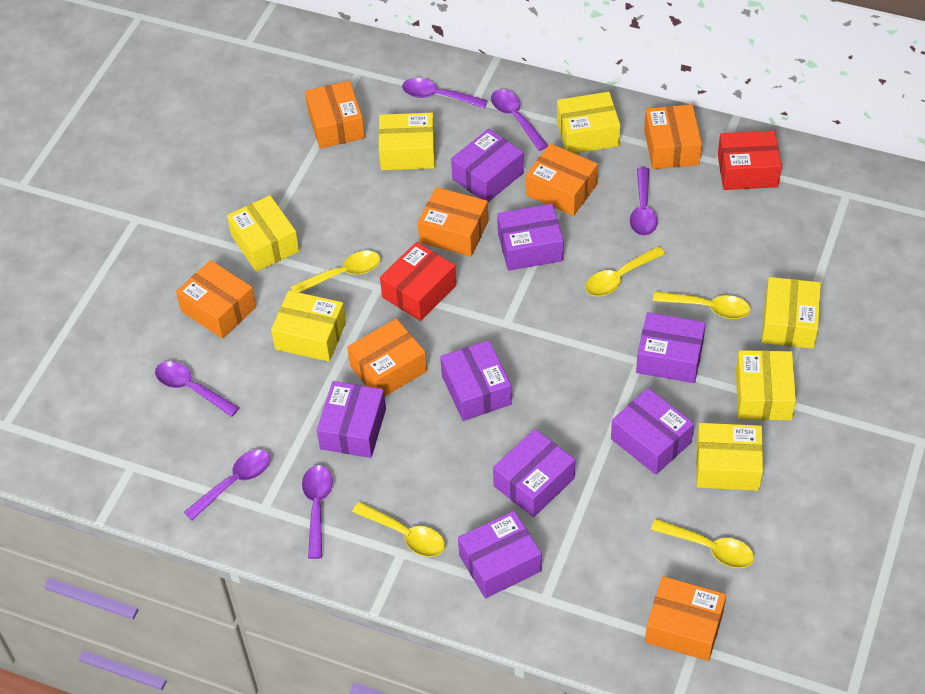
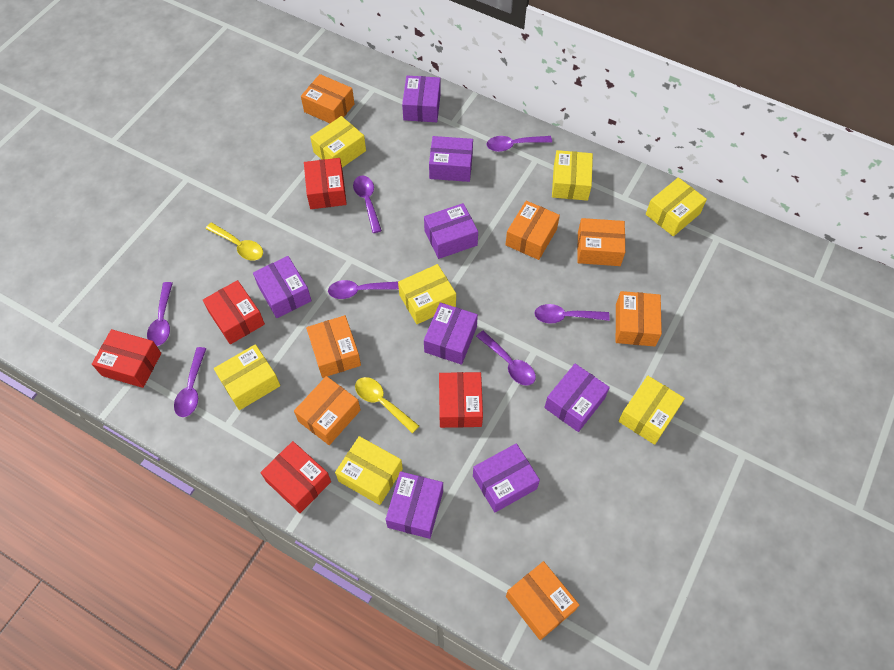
purple spoon: 6 -> 7
red box: 2 -> 5
yellow spoon: 5 -> 2

